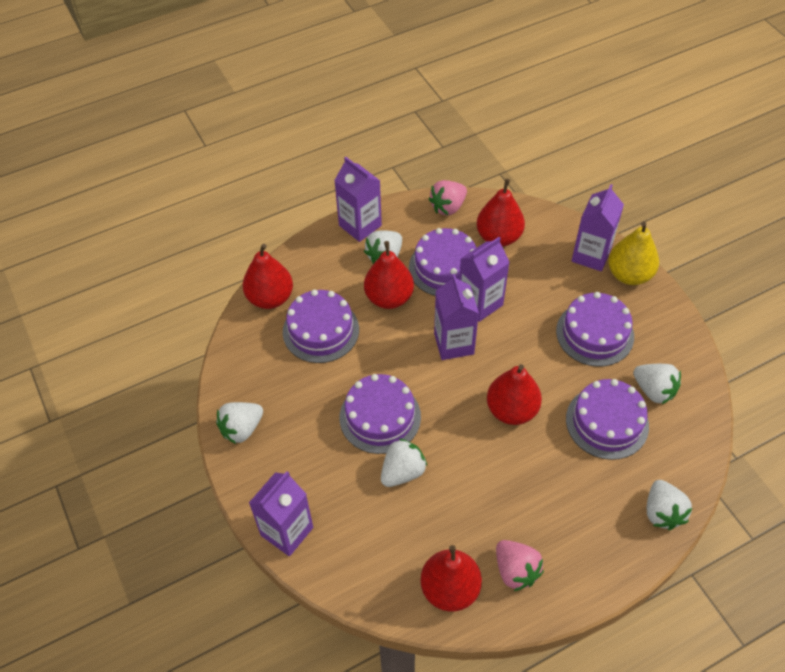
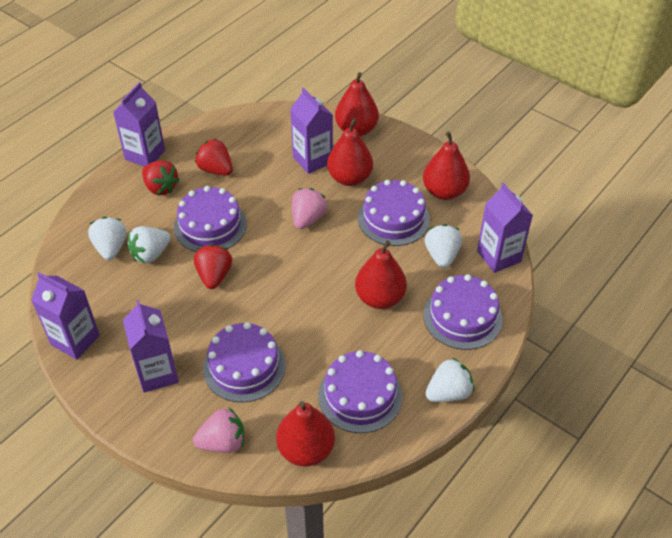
red strawberry: 0 -> 3
white strawberry: 5 -> 4
yellow pear: 1 -> 0

